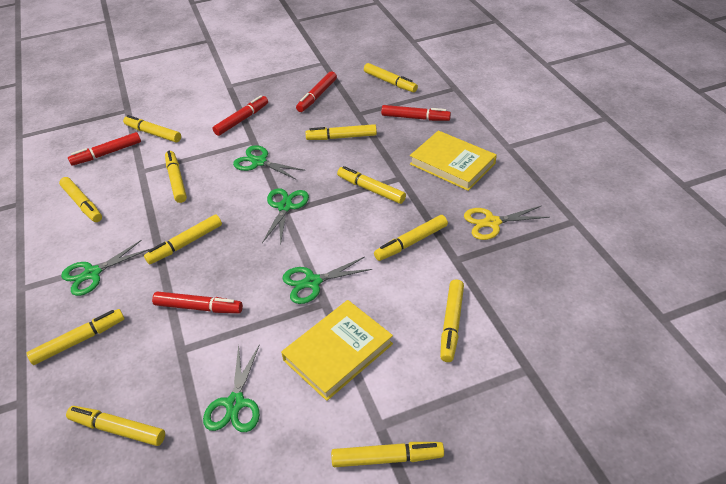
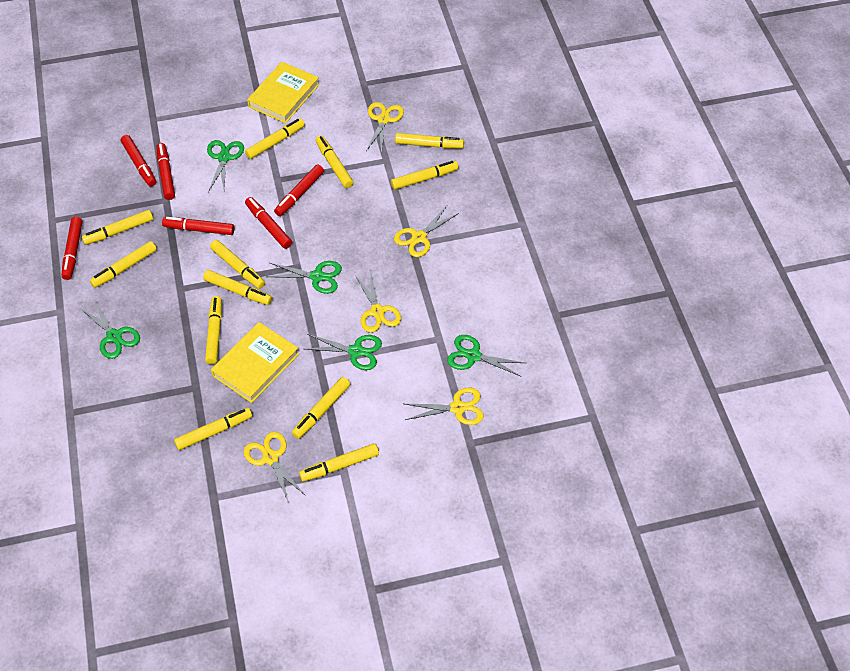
red marker: 5 -> 6
yellow scissors: 1 -> 5

